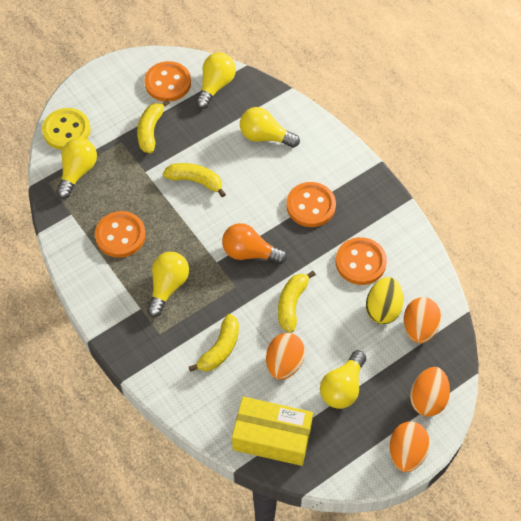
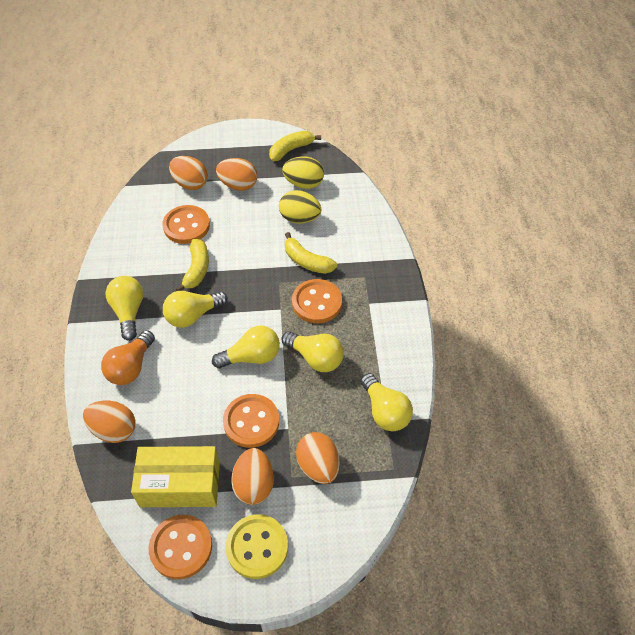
orange egg: 4 -> 5
yellow banana: 4 -> 3
yellow egg: 1 -> 2

